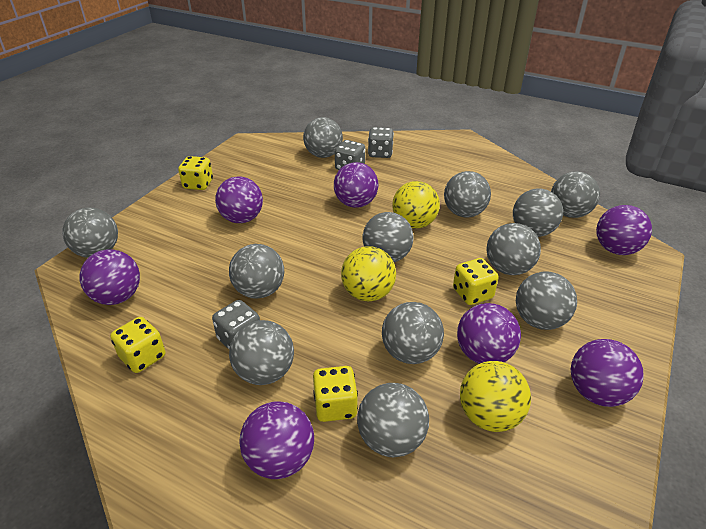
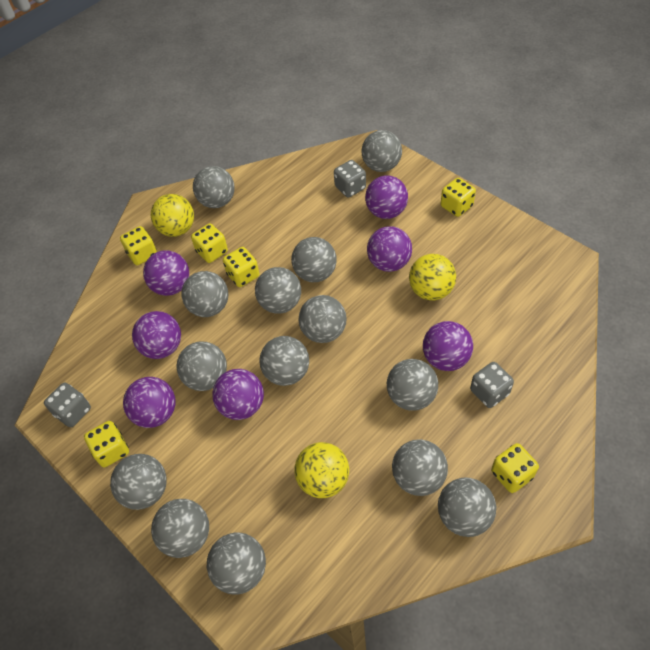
grey ball: 12 -> 14
yellow dice: 4 -> 6

